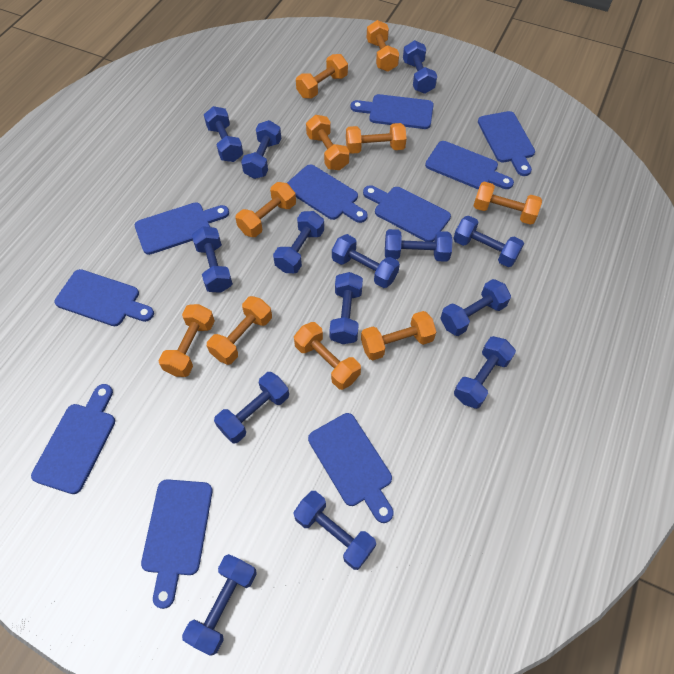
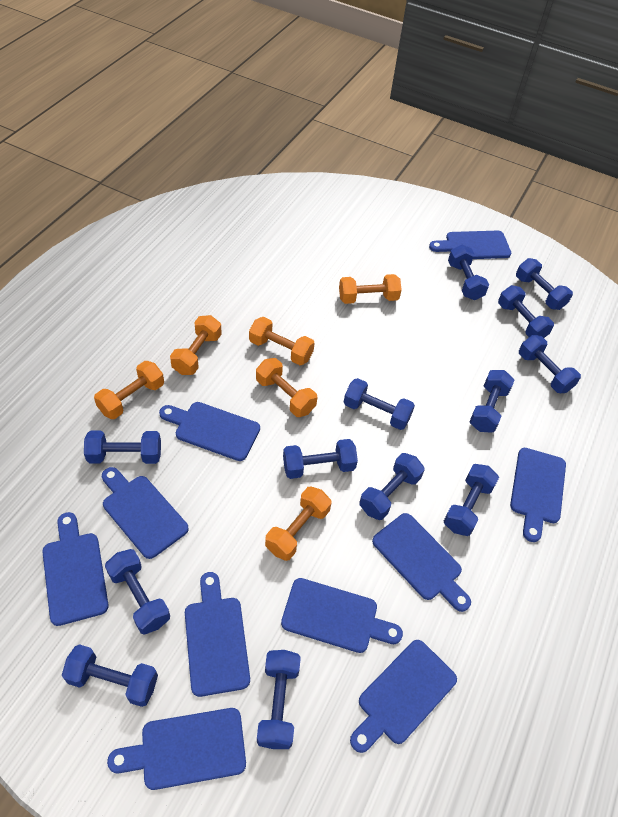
blue dumbbell: 14 -> 13
orange dumbbell: 10 -> 6

